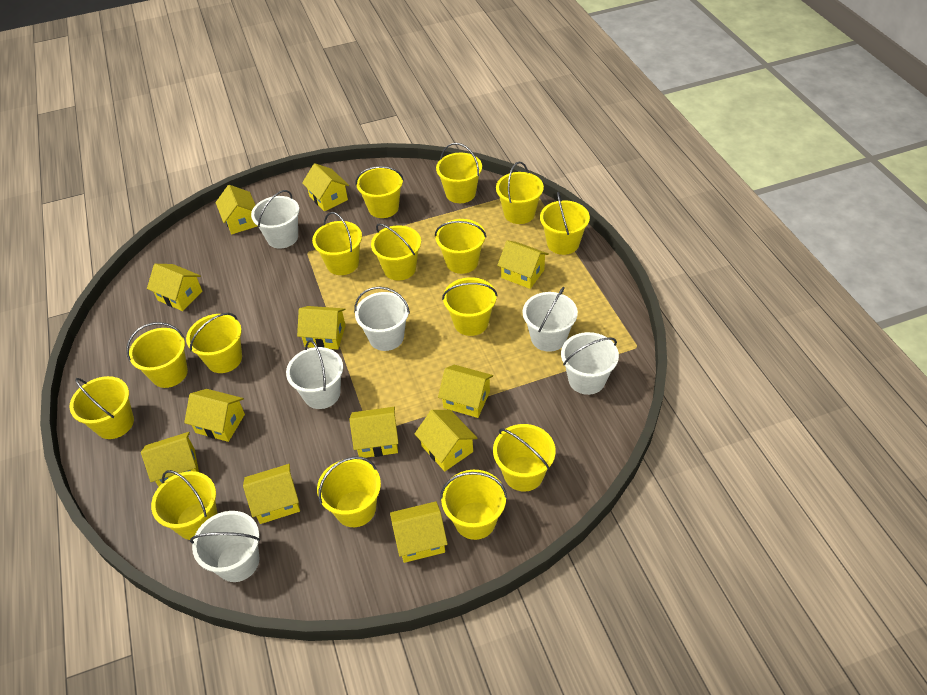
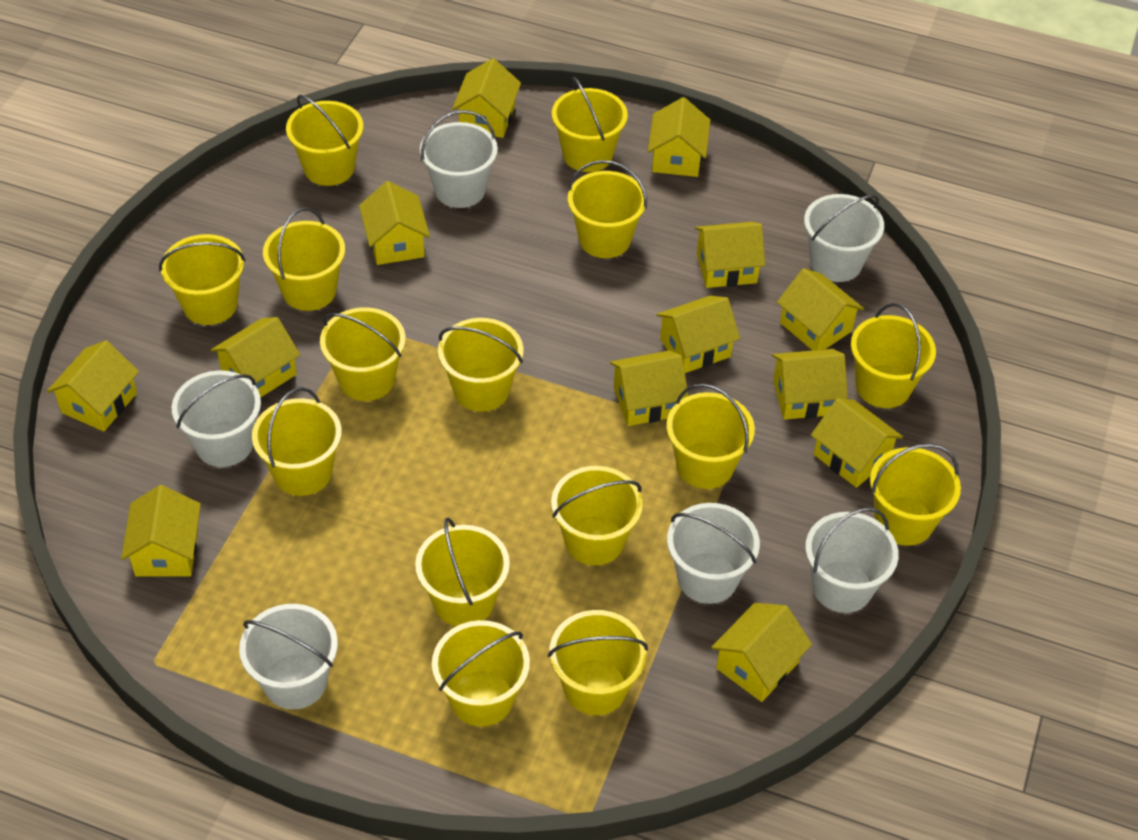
yellow house: 12 -> 13

